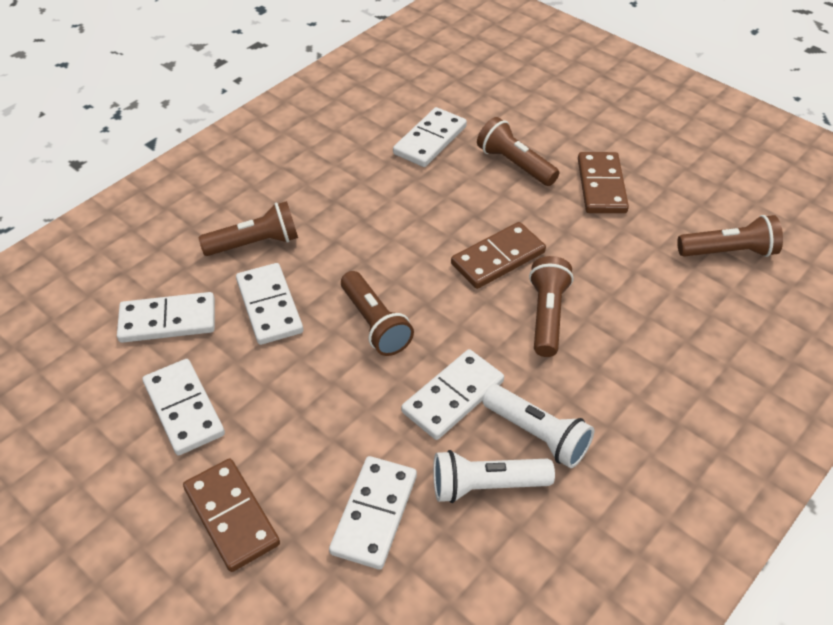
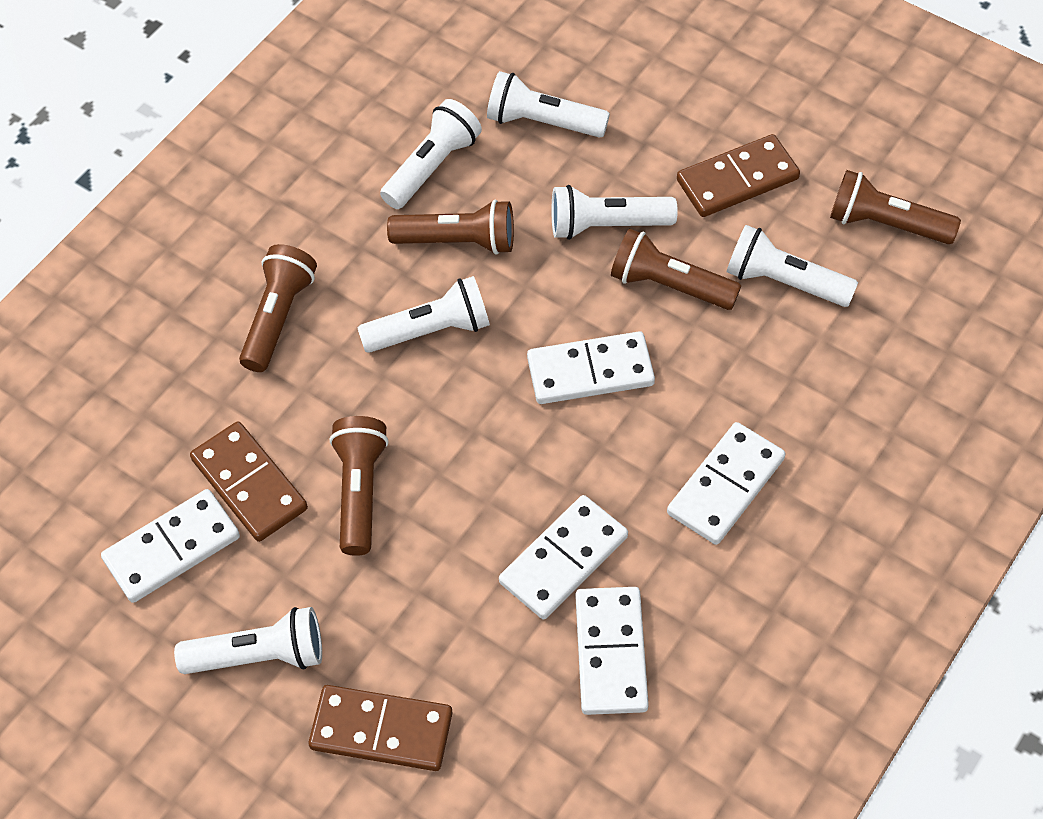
white domino: 6 -> 5
white flashlight: 2 -> 6

